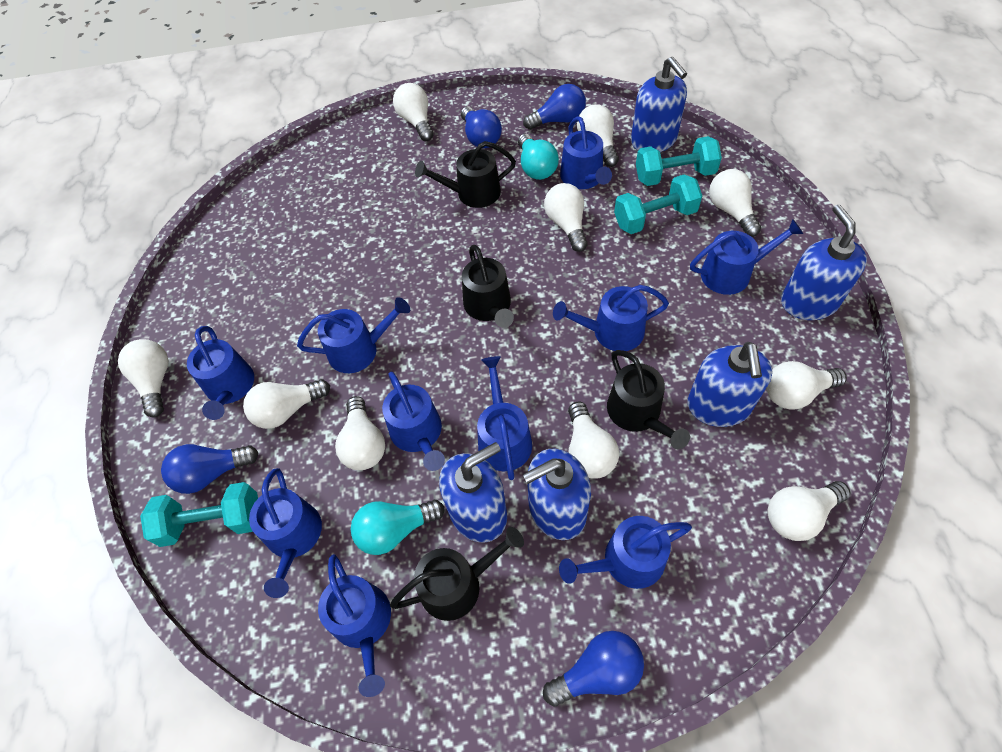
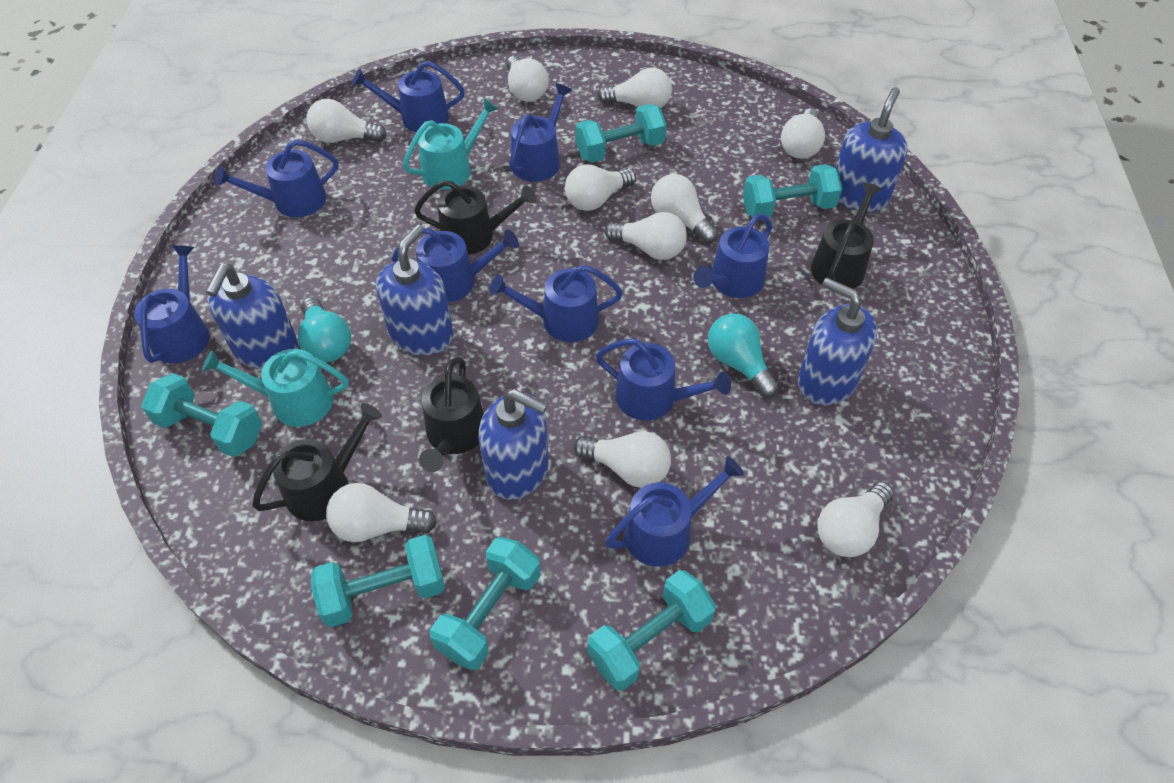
blue light bulb: 4 -> 0
blue watering can: 10 -> 9
turquoise dumbbell: 3 -> 6
turquoise watering can: 0 -> 2

